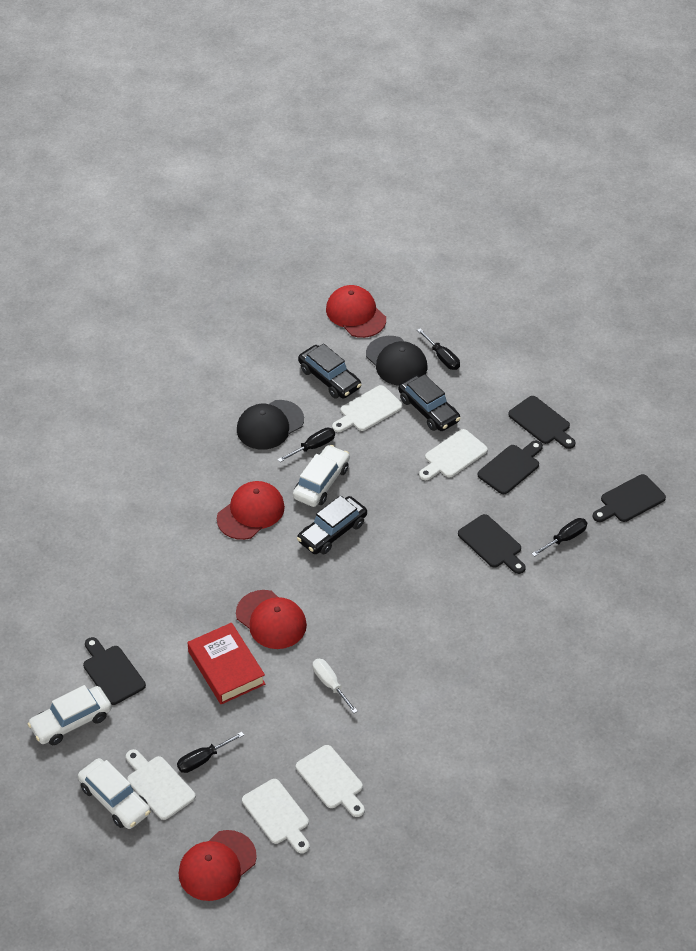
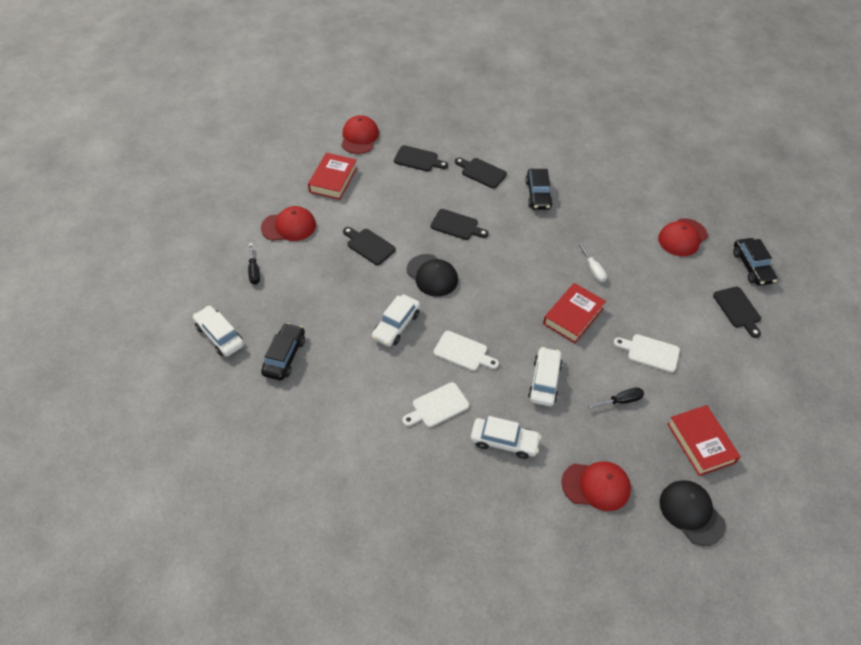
black screwdriver: 4 -> 2
red book: 1 -> 3
white car: 3 -> 4
white cutting board: 5 -> 3

